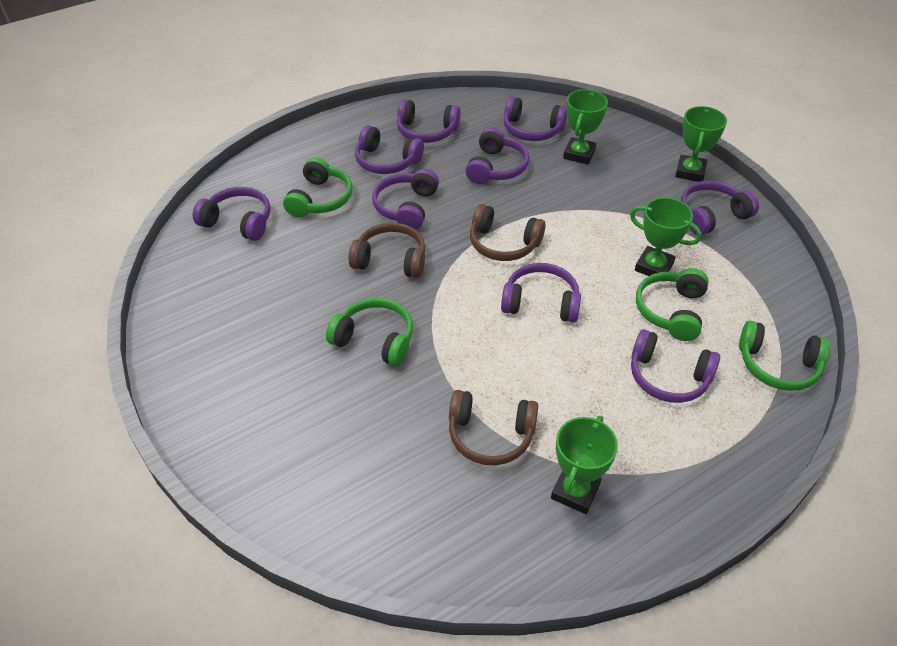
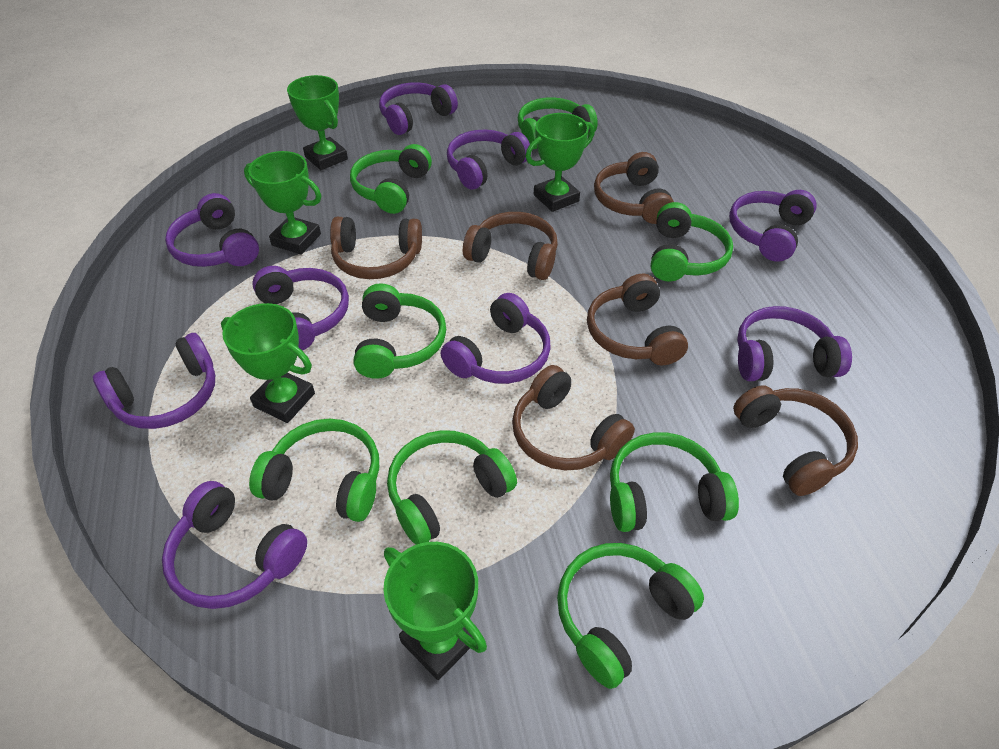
brown headphones: 3 -> 6
green headphones: 4 -> 8
green trophy: 4 -> 5

